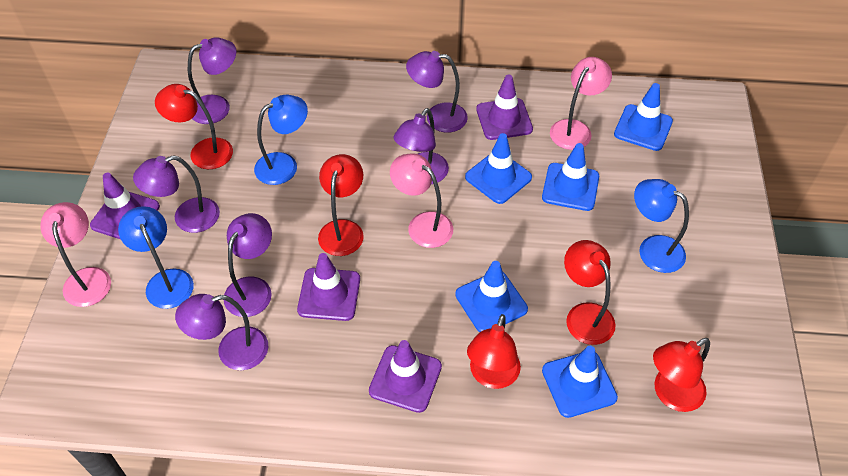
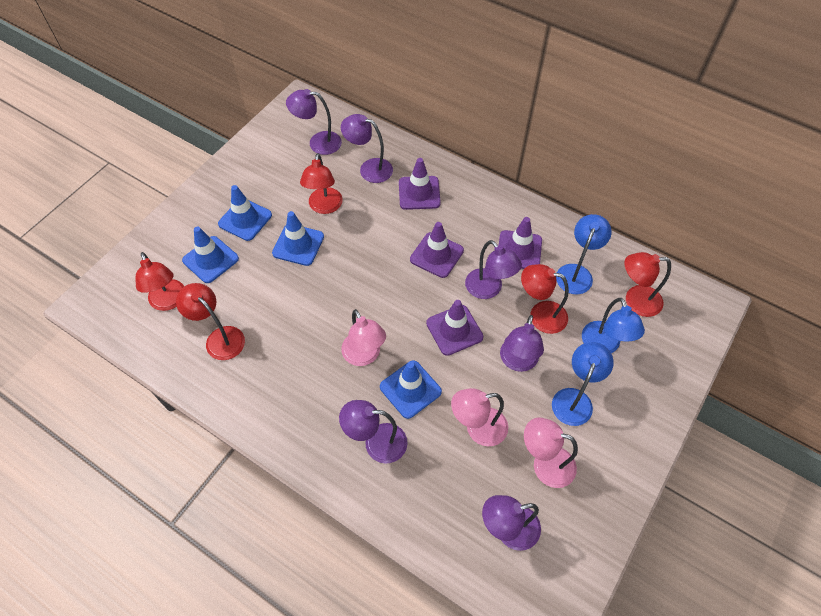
blue traffic cone: 5 -> 4

